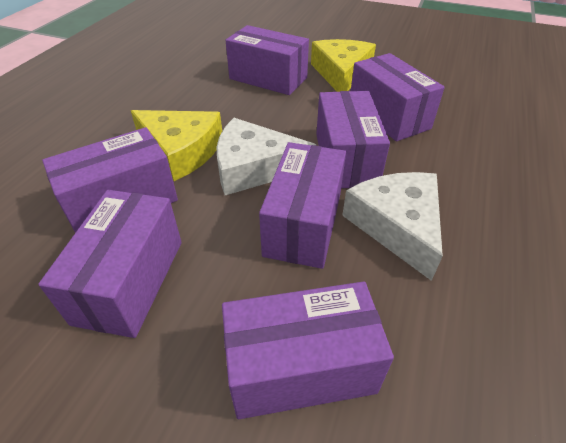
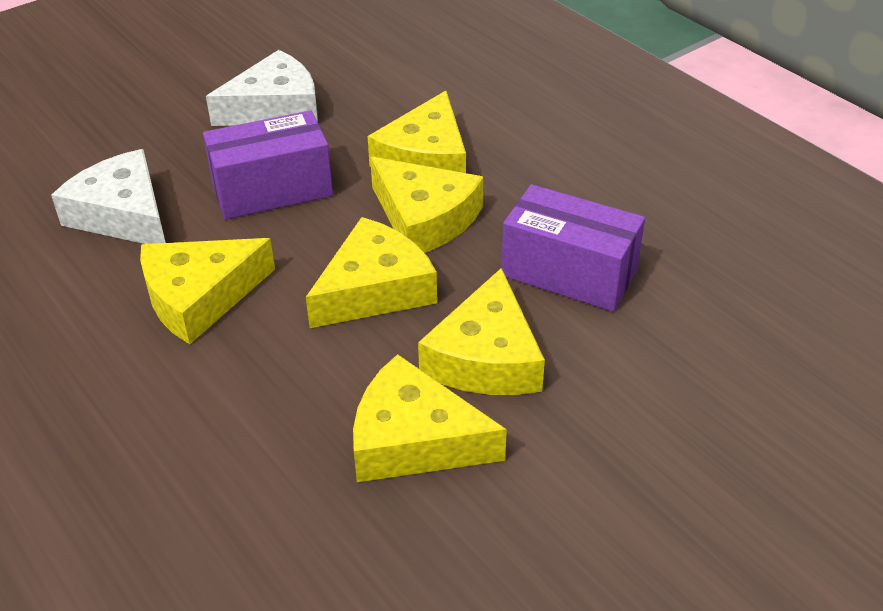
purple box: 7 -> 2
yellow cheese: 2 -> 6

